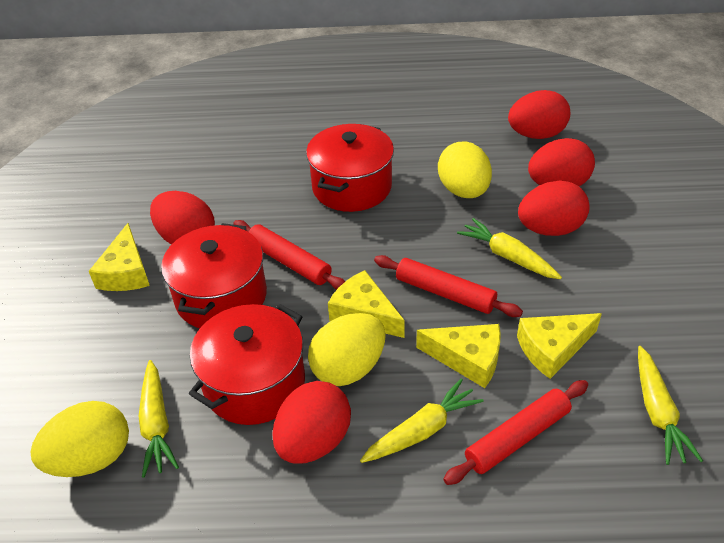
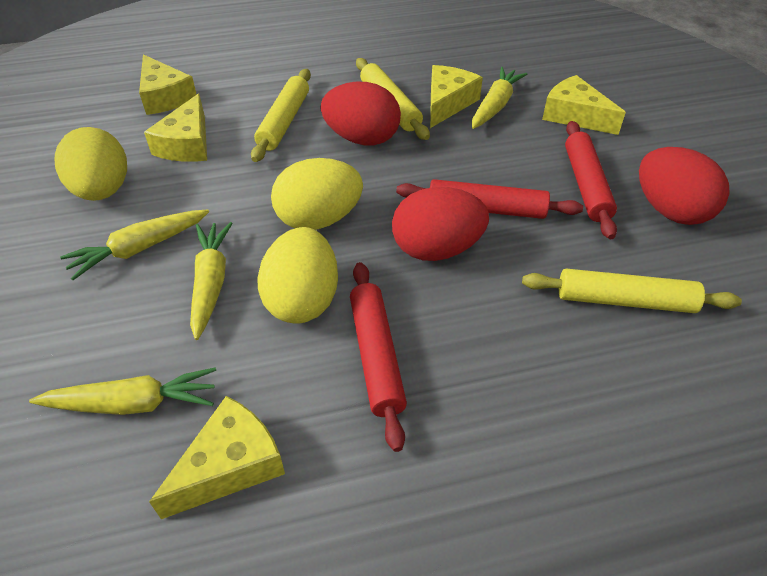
red egg: 5 -> 3
red pot: 3 -> 0
yellow cheese: 4 -> 5
yellow rolling pin: 0 -> 3

